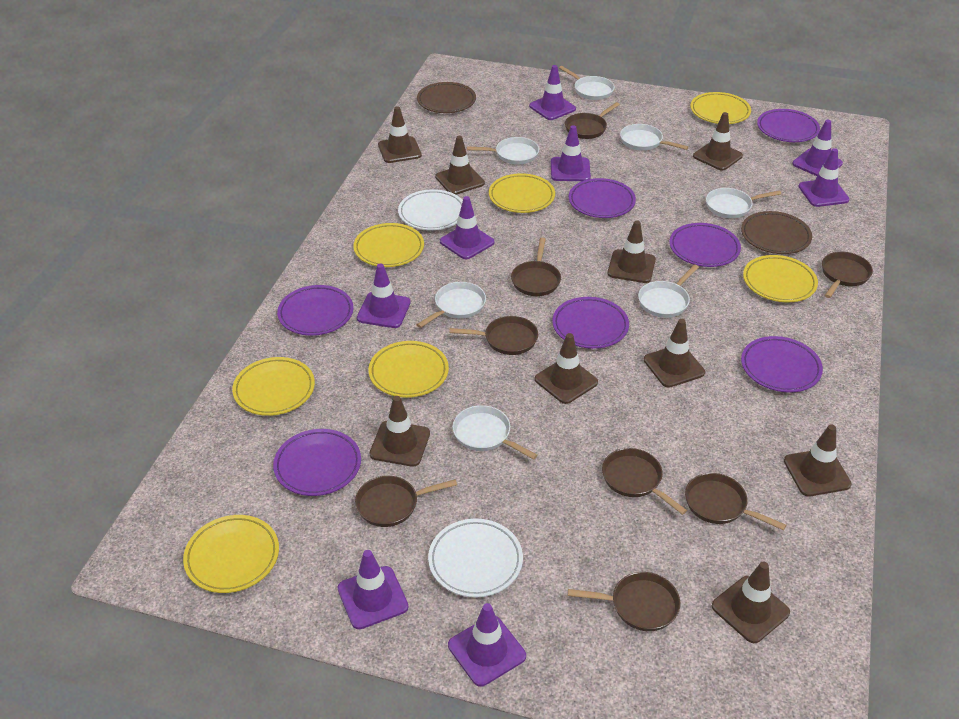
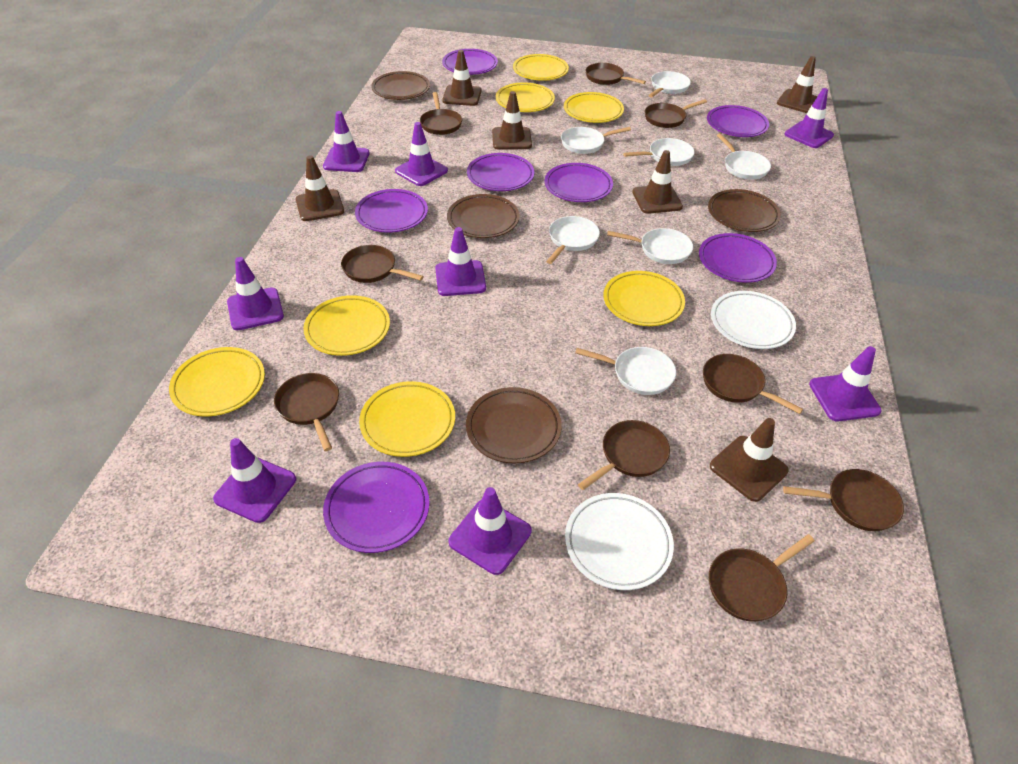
brown pan: 8 -> 9
brown plate: 2 -> 4
brown traffic cone: 9 -> 6

